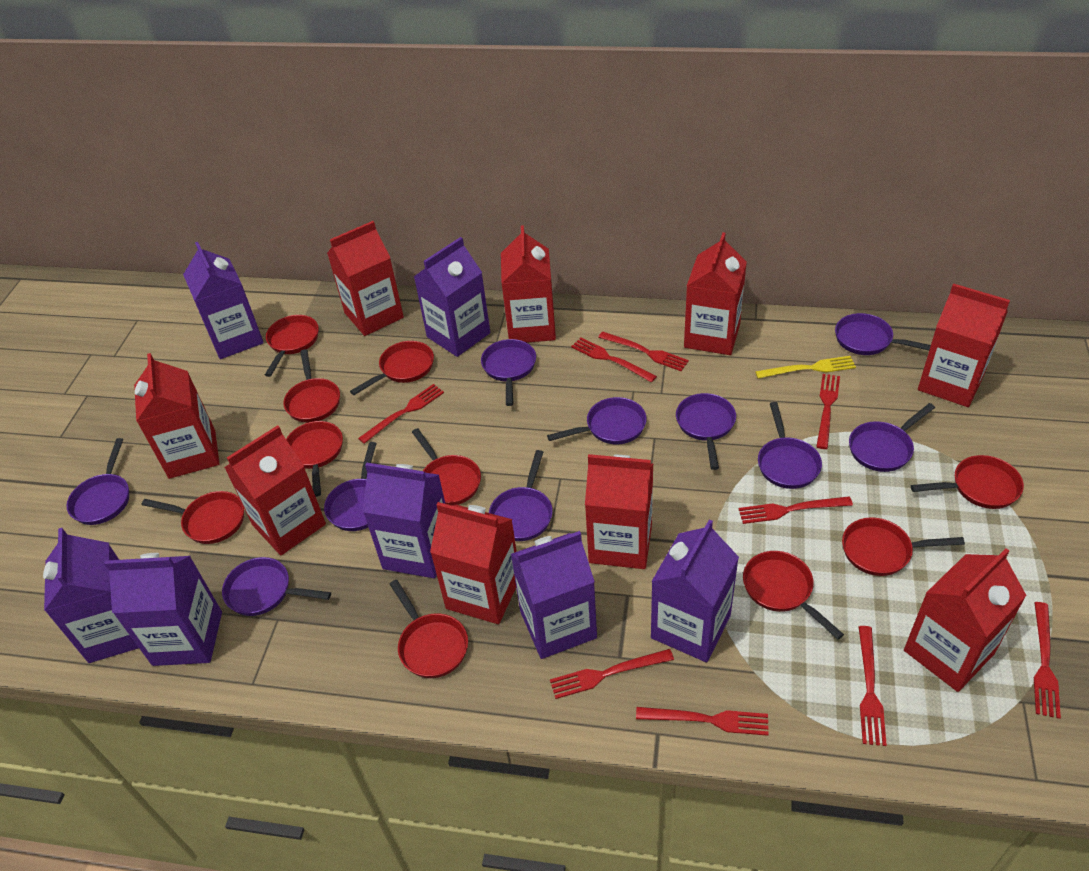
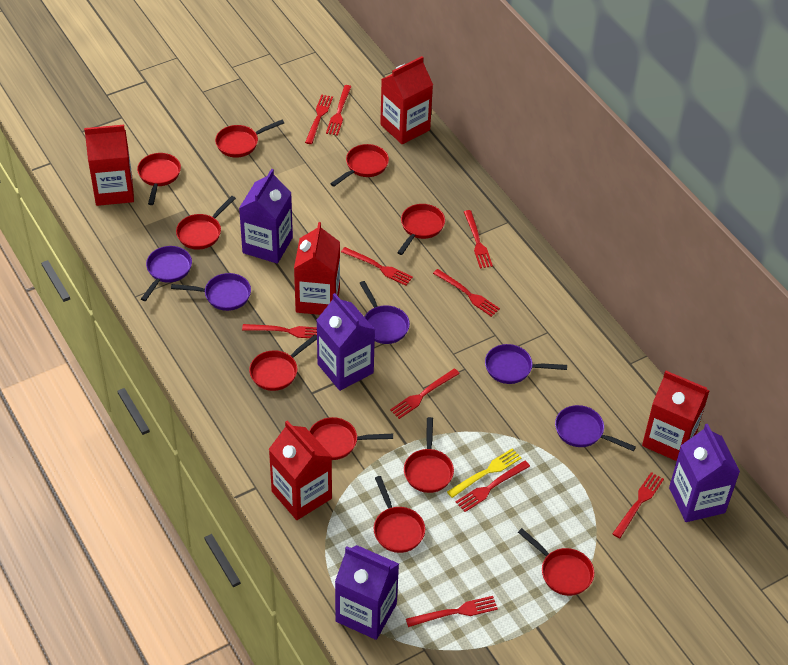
purple carton: 7 -> 4
purple pan: 10 -> 5
red carton: 9 -> 5
red fork: 9 -> 10

